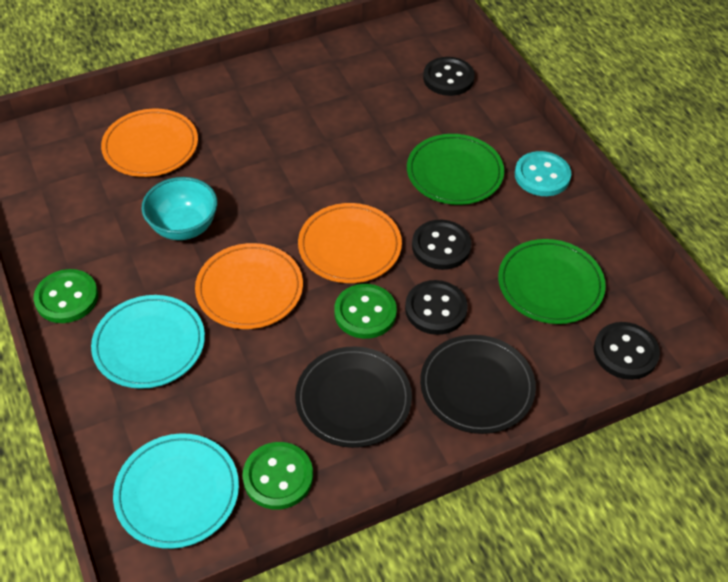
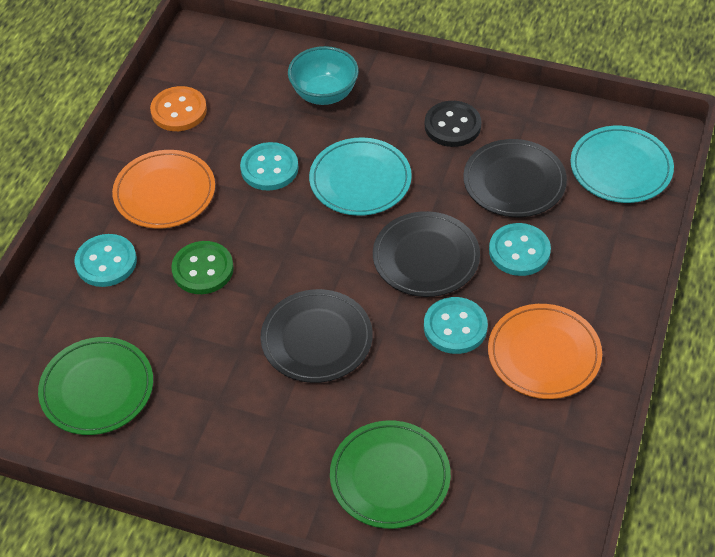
black button: 4 -> 1
black plate: 2 -> 3
green button: 3 -> 1
orange button: 0 -> 1
orange plate: 3 -> 2
turquoise button: 1 -> 4

